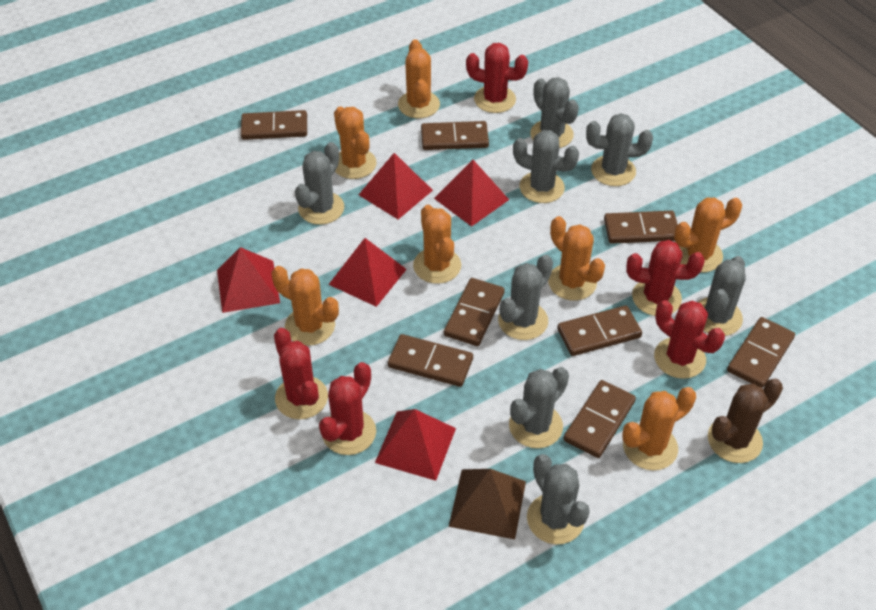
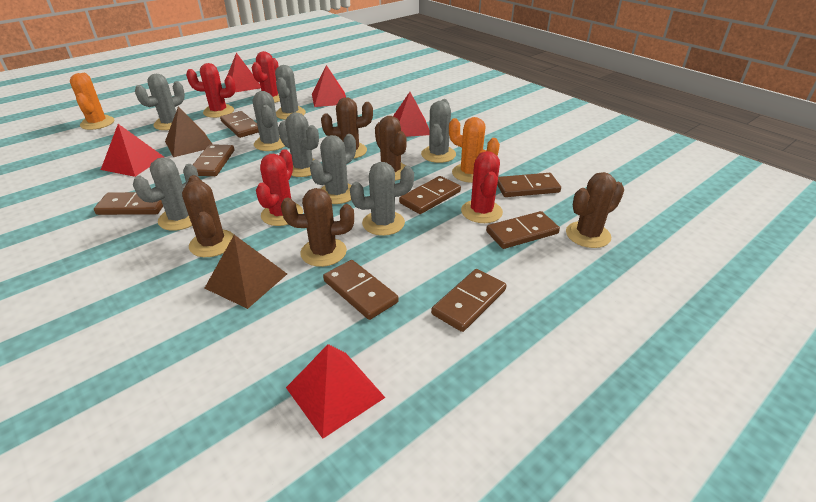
brown cactus: 1 -> 5
brown pyramid: 1 -> 2
orange cactus: 7 -> 2
red cactus: 5 -> 4

